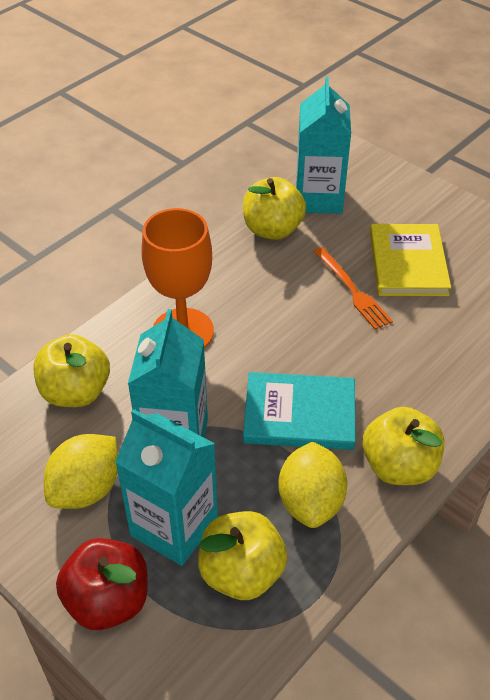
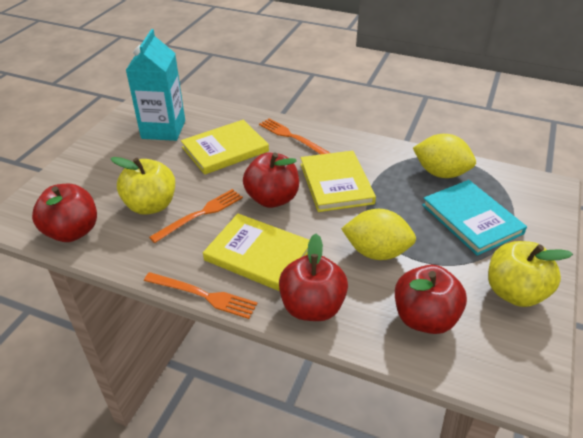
orange fork: 1 -> 3
orange goblet: 1 -> 0
red apple: 1 -> 4
turquoise carton: 3 -> 1
yellow apple: 4 -> 2
yellow book: 1 -> 3

